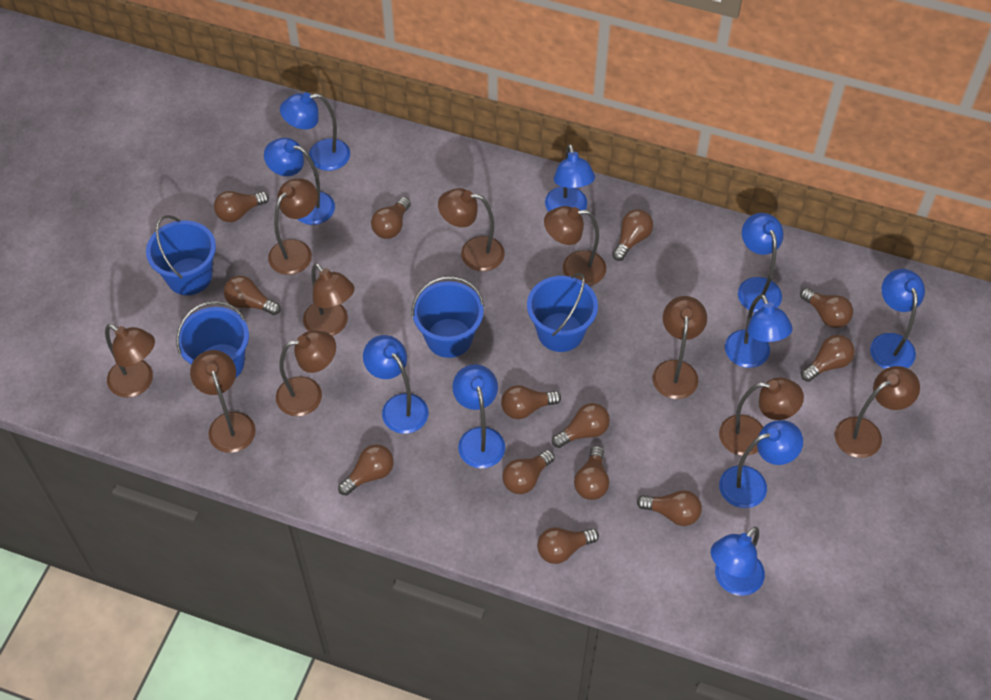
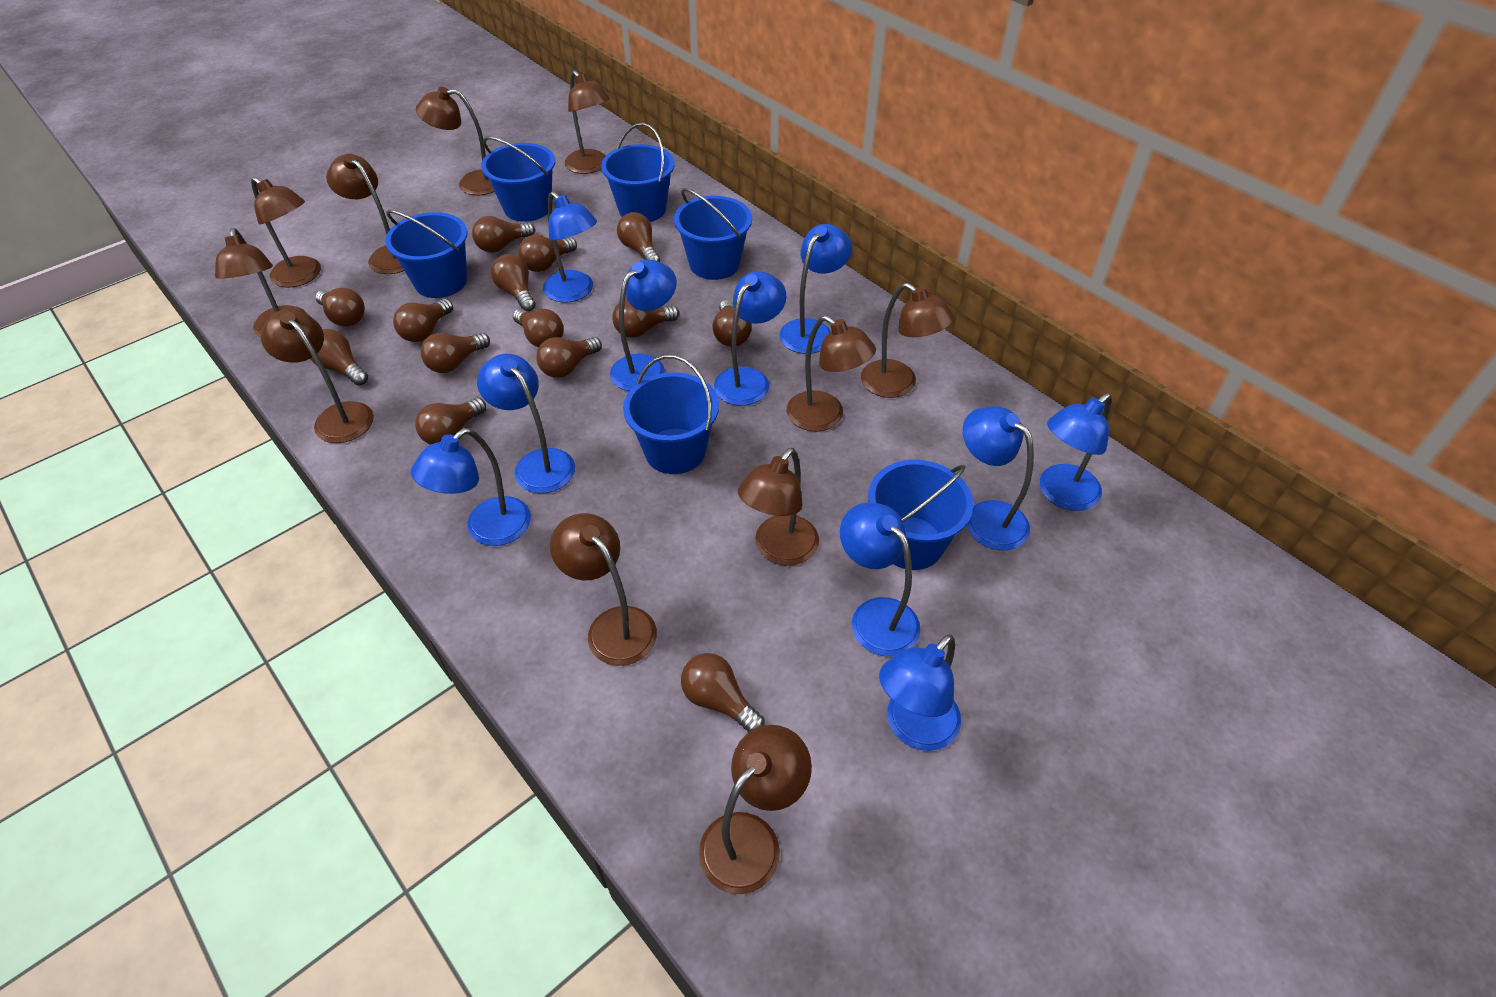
blue bucket: 4 -> 6
brown lamp: 10 -> 11
brown light bulb: 13 -> 14

